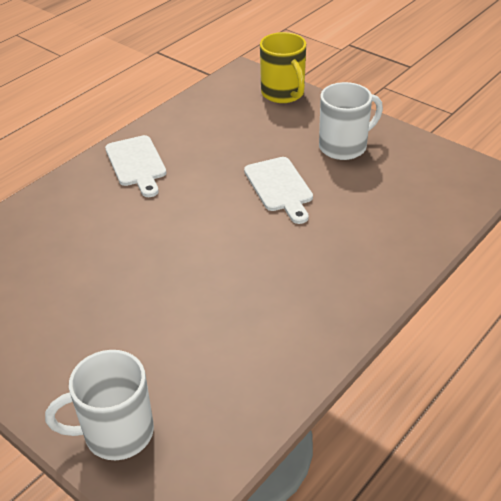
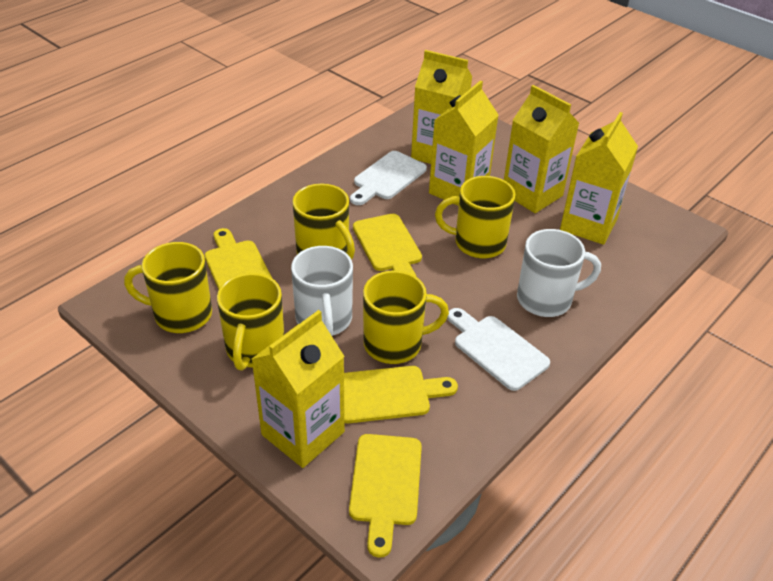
yellow carton: 0 -> 5
yellow cutting board: 0 -> 4
yellow mug: 1 -> 5

